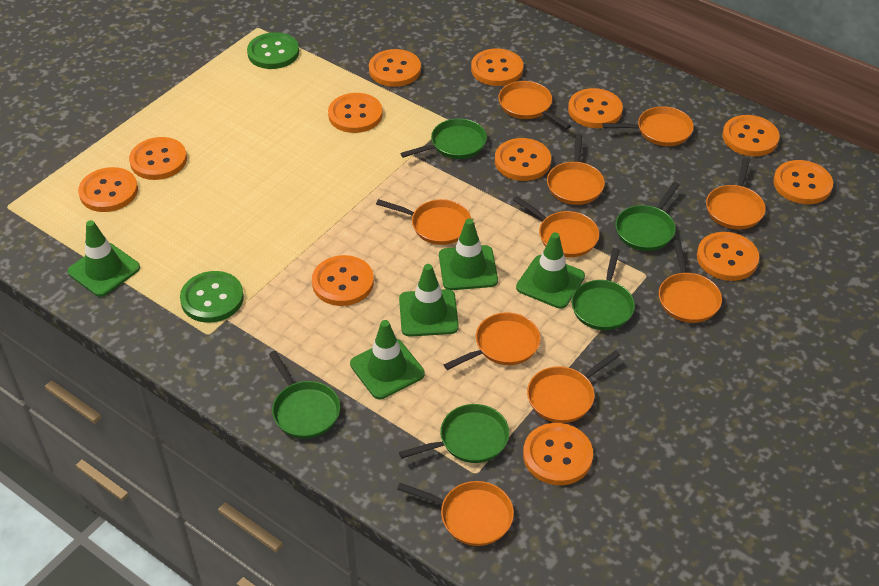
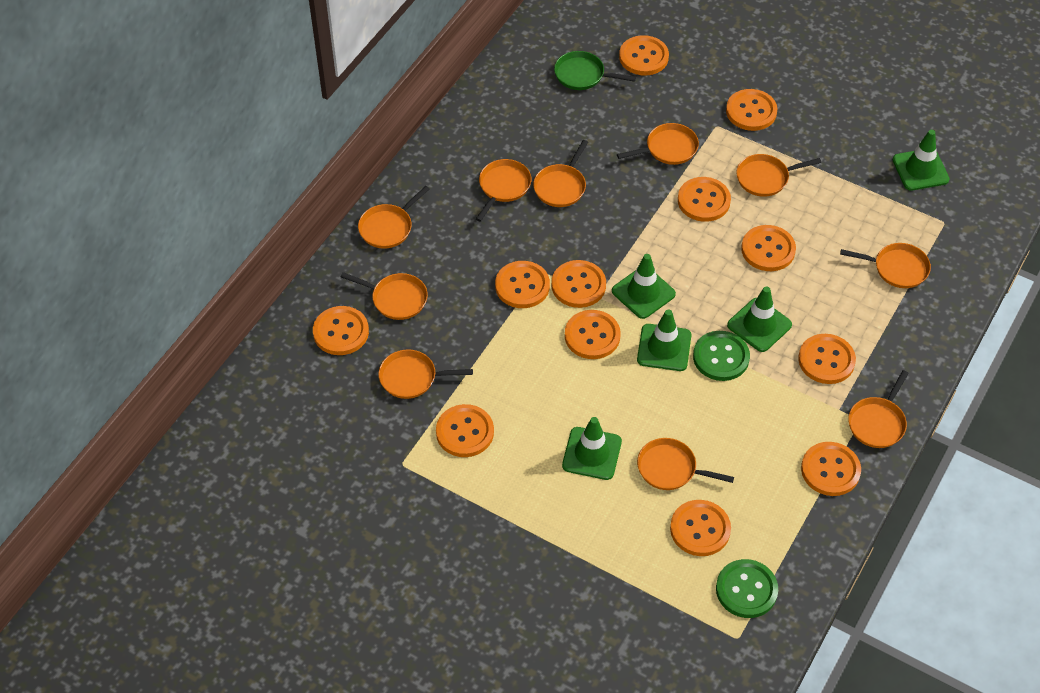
green pan: 5 -> 1

